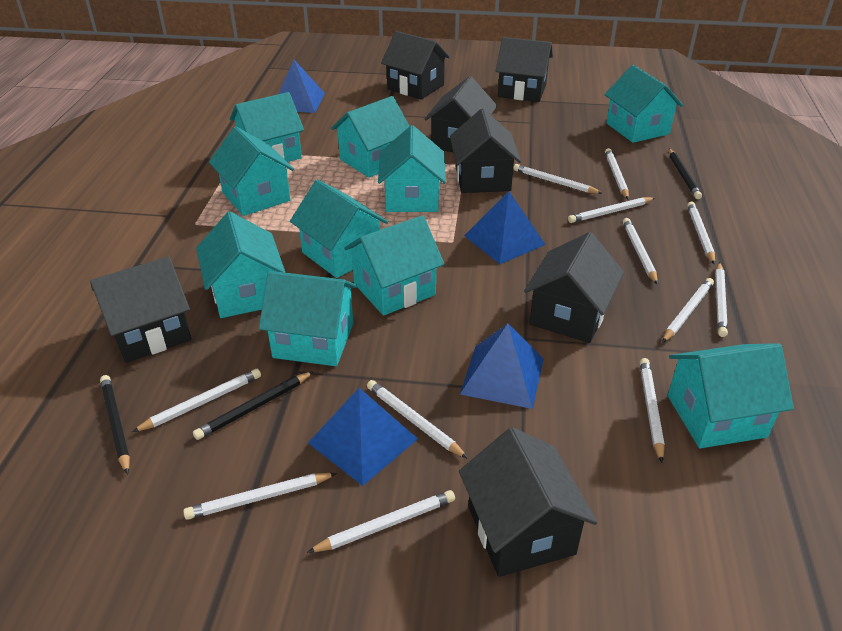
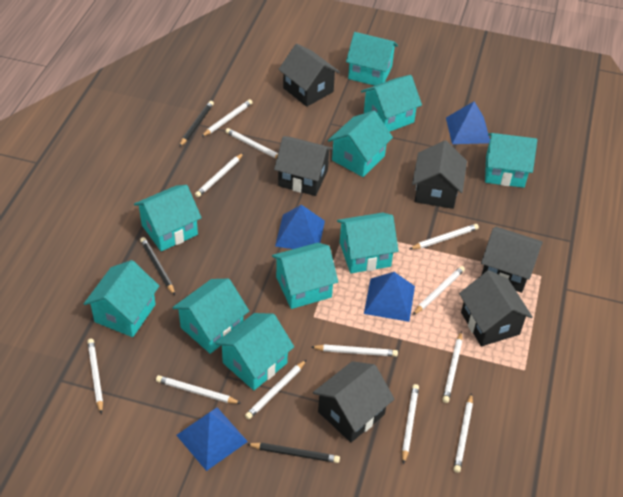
black house: 7 -> 6

